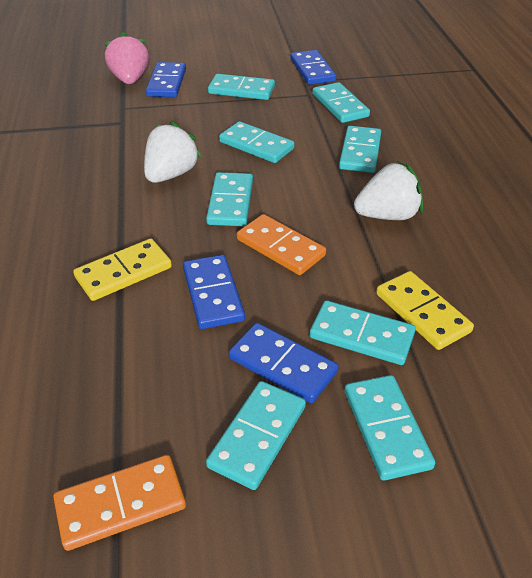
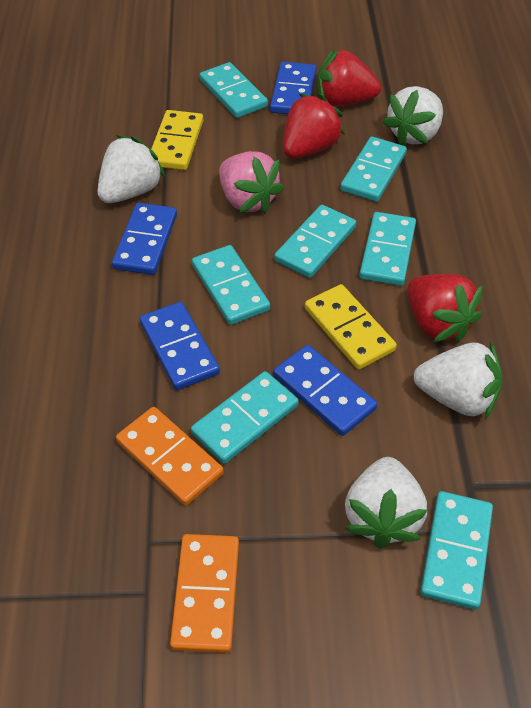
red strawberry: 0 -> 3
turquoise domino: 8 -> 7
white strawberry: 2 -> 4

